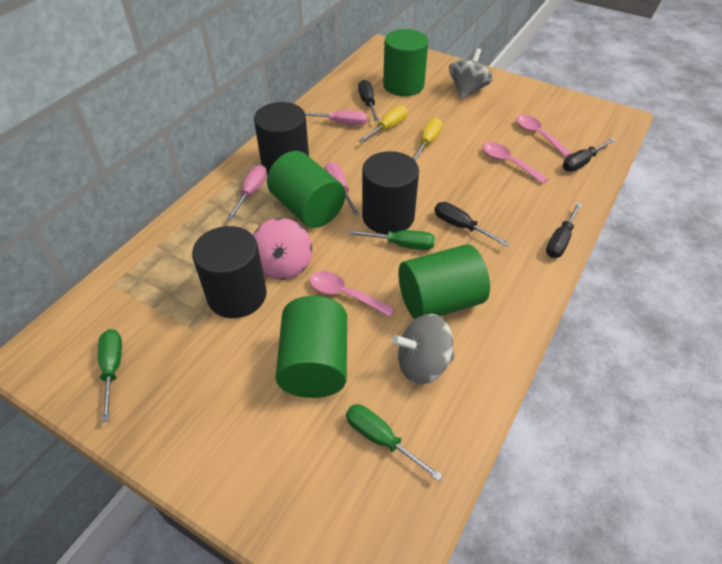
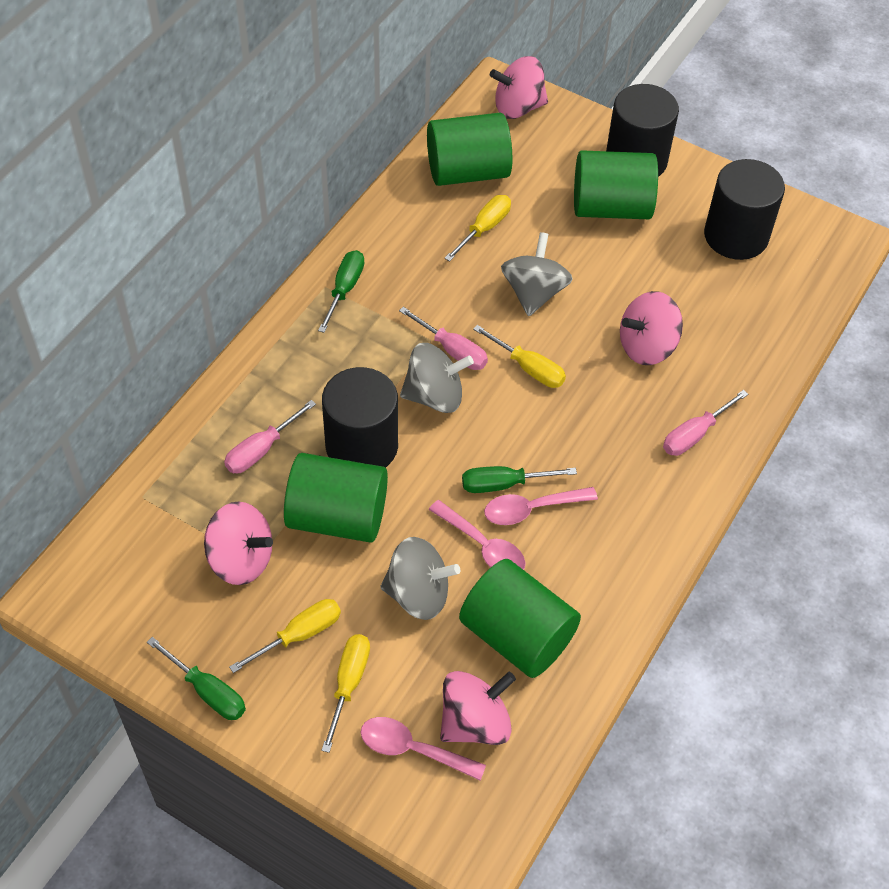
black screwdriver: 4 -> 0
grey spinning top: 2 -> 3
pink spinning top: 1 -> 4
yellow screwdriver: 2 -> 4

